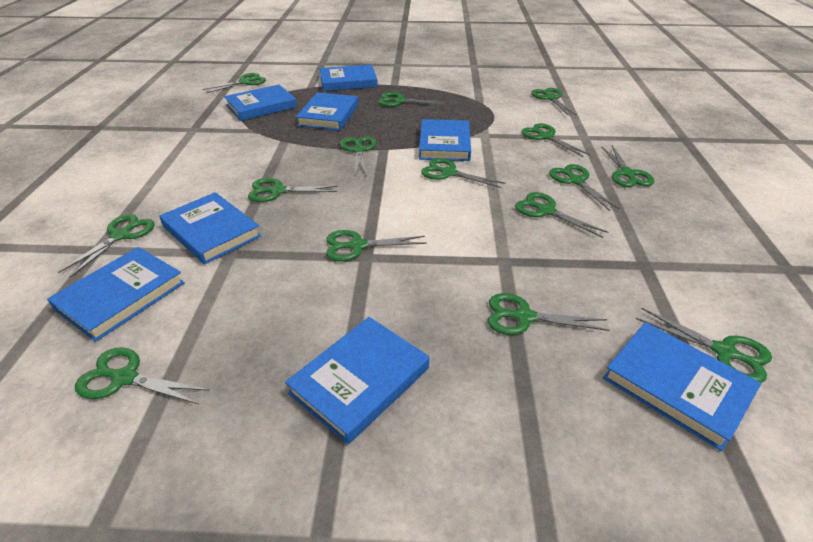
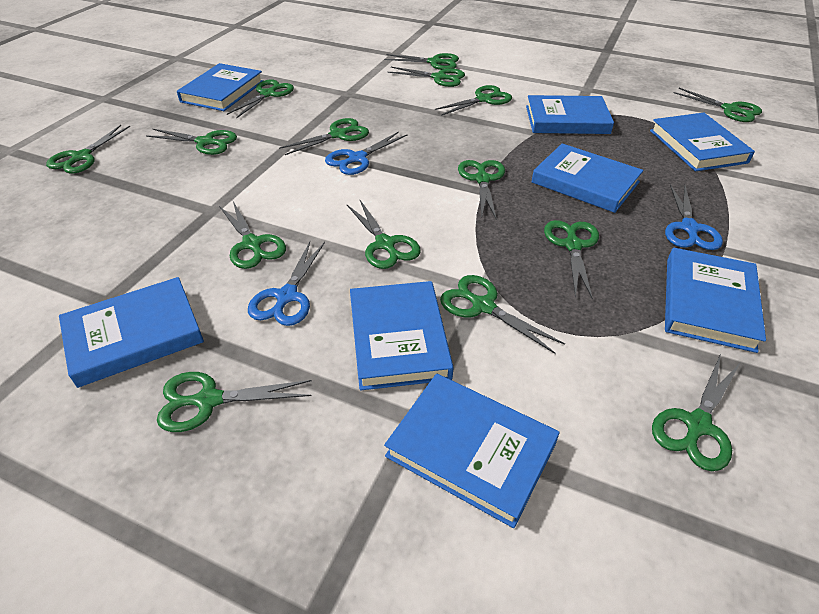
blue scissors: 0 -> 3

